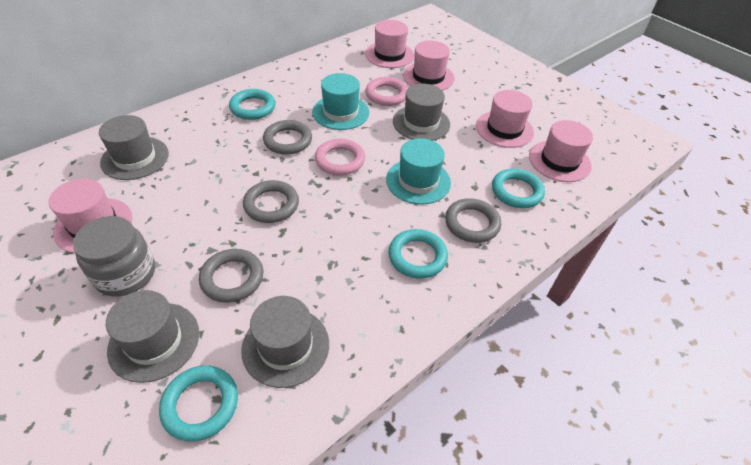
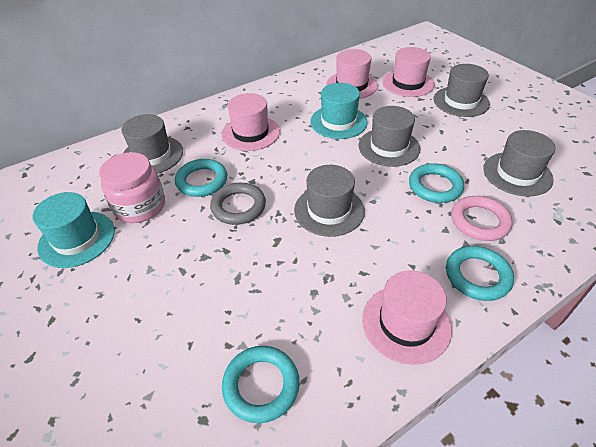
grey hat: 4 -> 5
grey jar: 1 -> 0
grey ring: 4 -> 1
pink hat: 5 -> 4
pink jar: 0 -> 1
pink ring: 2 -> 1

